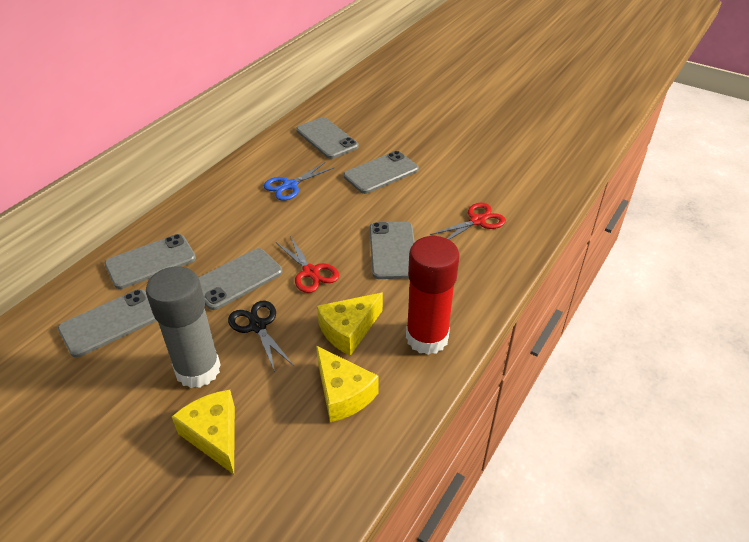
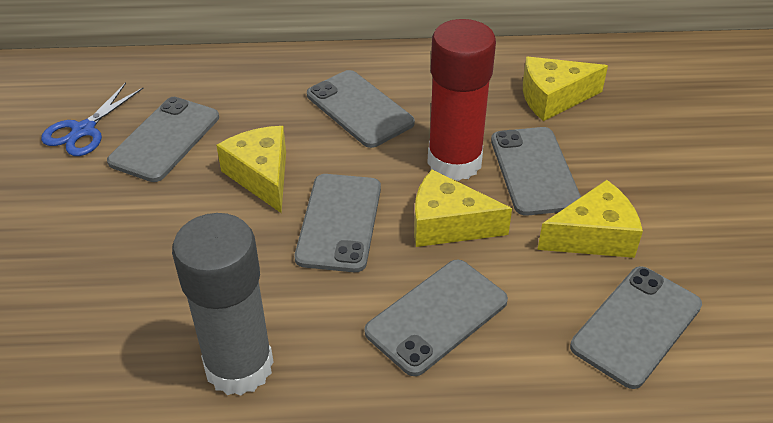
black scissors: 1 -> 0
red scissors: 2 -> 0
yellow cheese: 3 -> 4

